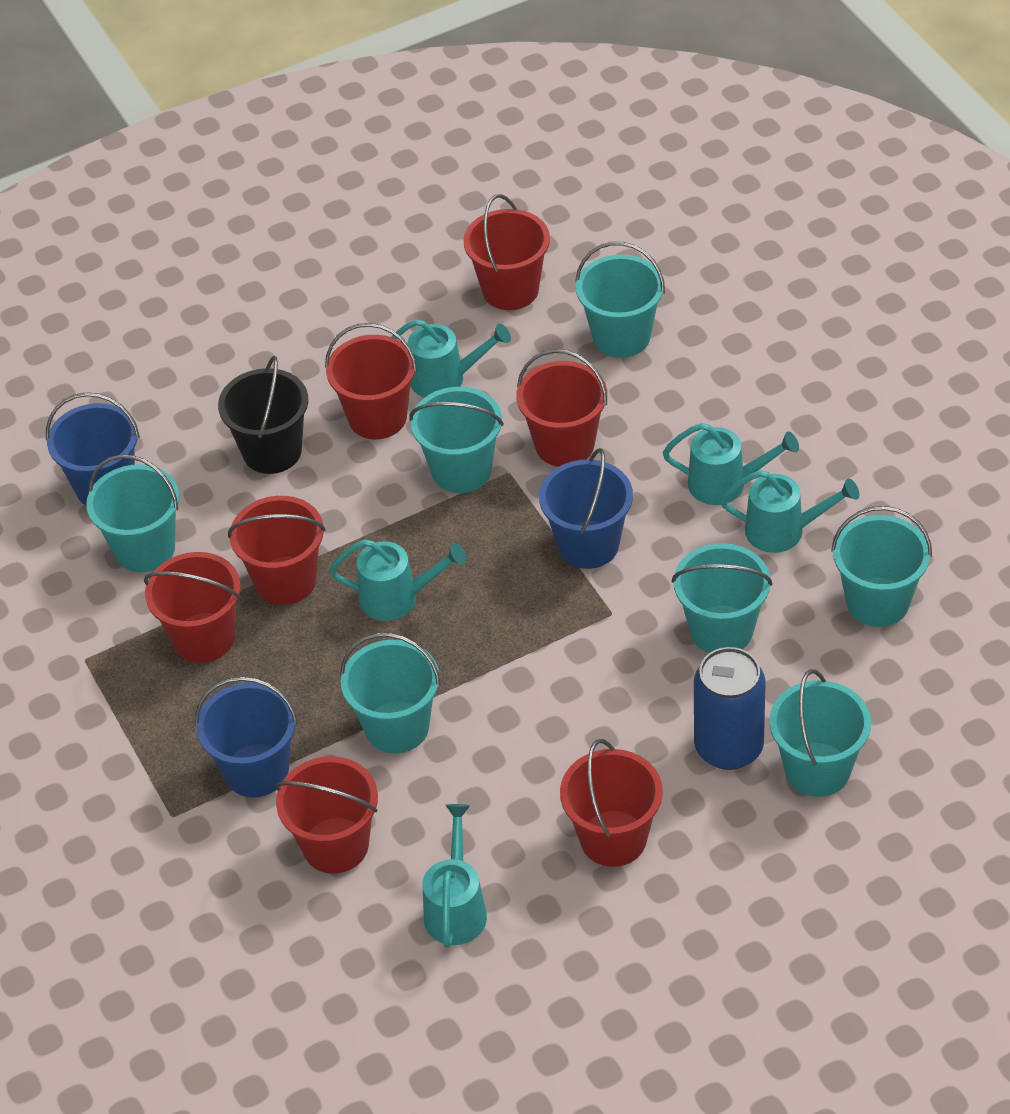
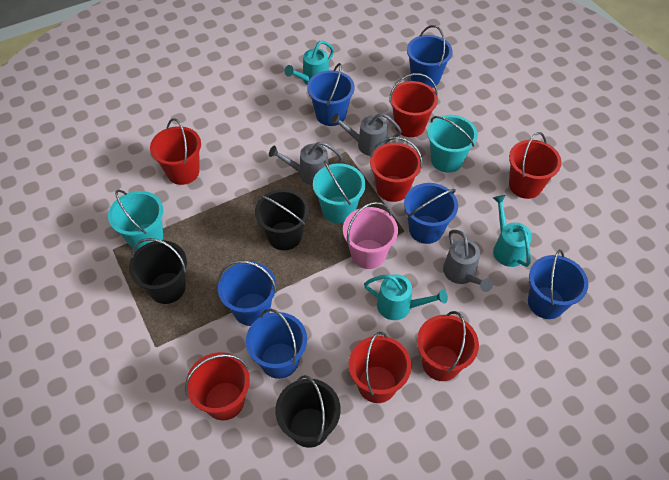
black bucket: 1 -> 3
blue bucket: 3 -> 6
blue can: 1 -> 0
grey watering can: 0 -> 3
pink bucket: 0 -> 1
turquoise bucket: 7 -> 3
turquoise watering can: 5 -> 3

